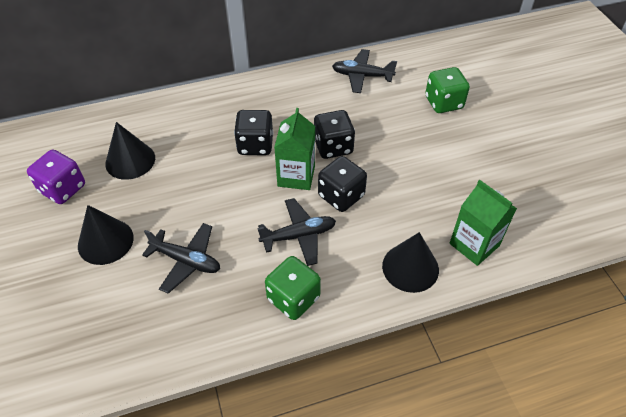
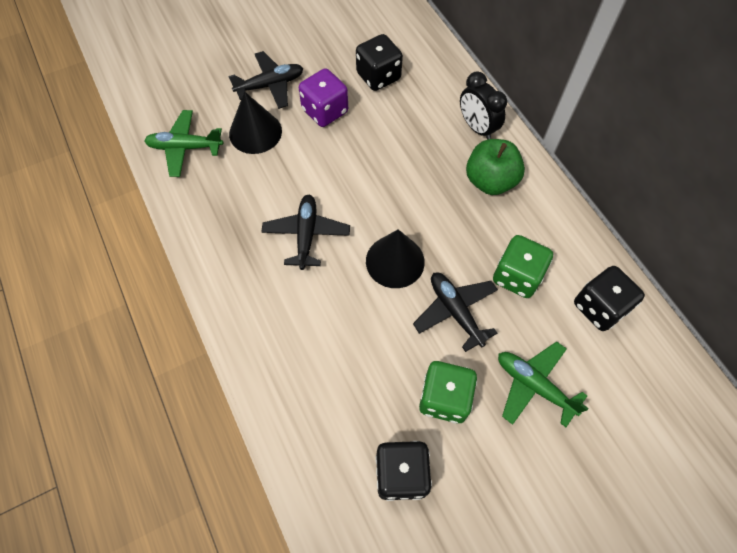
black clock: 0 -> 1
black cone: 3 -> 2
green apple: 0 -> 1
green carton: 2 -> 0
green plane: 0 -> 2

